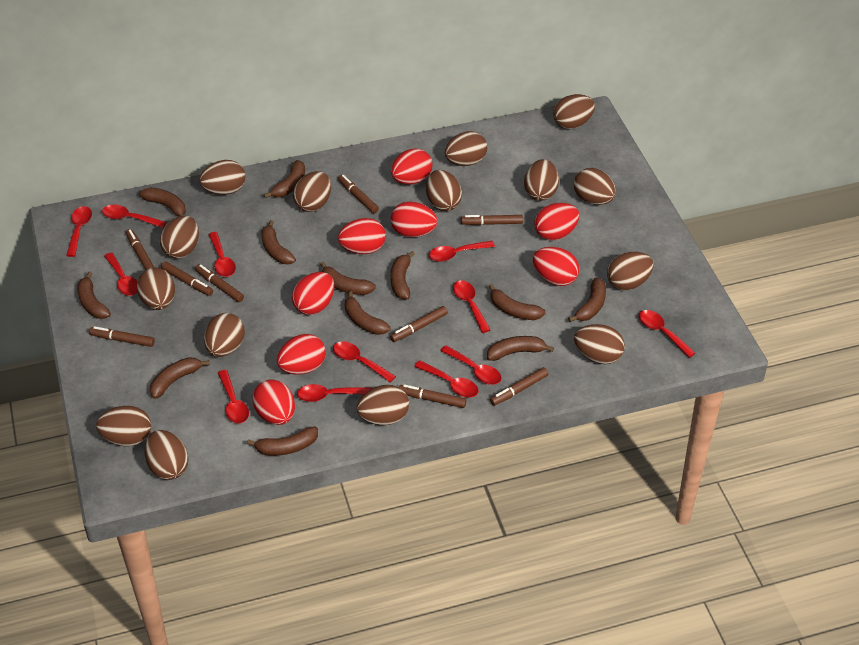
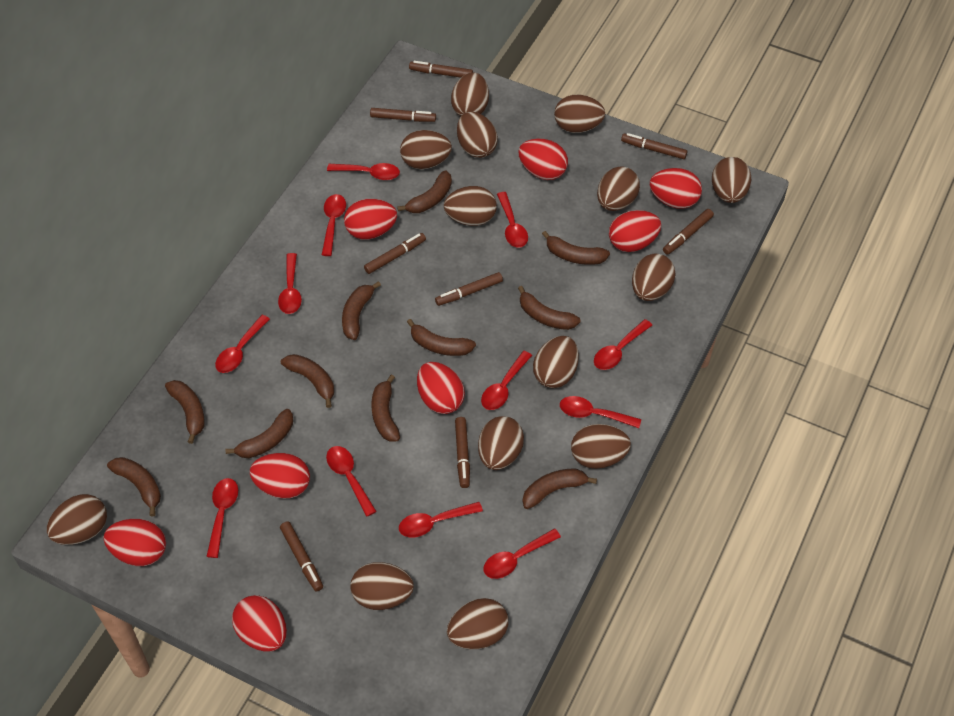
brown banana: 12 -> 11
brown egg: 15 -> 14
brown marker: 9 -> 8

